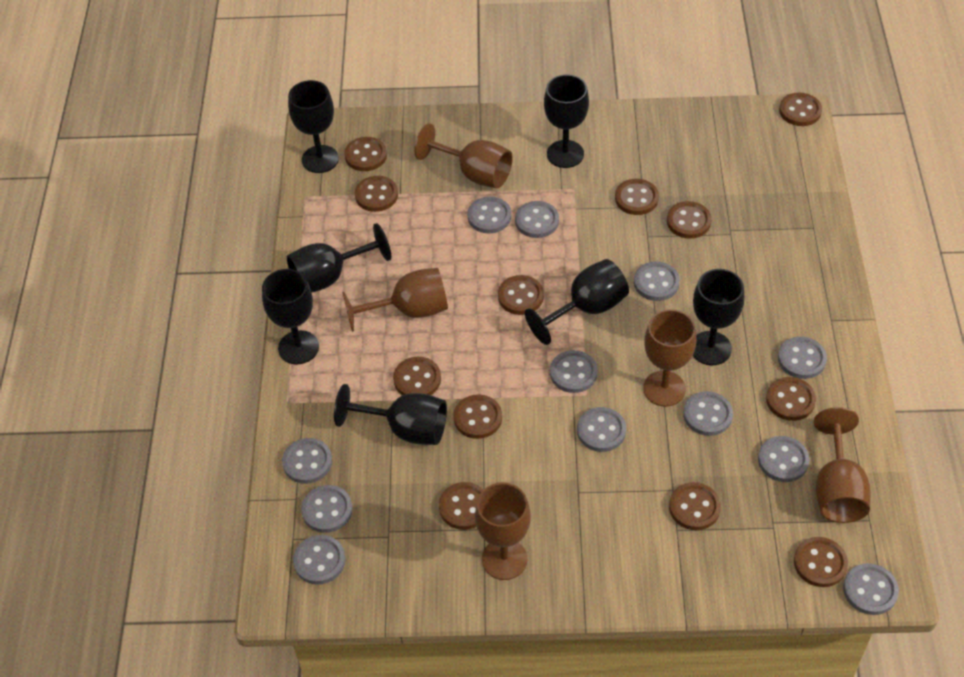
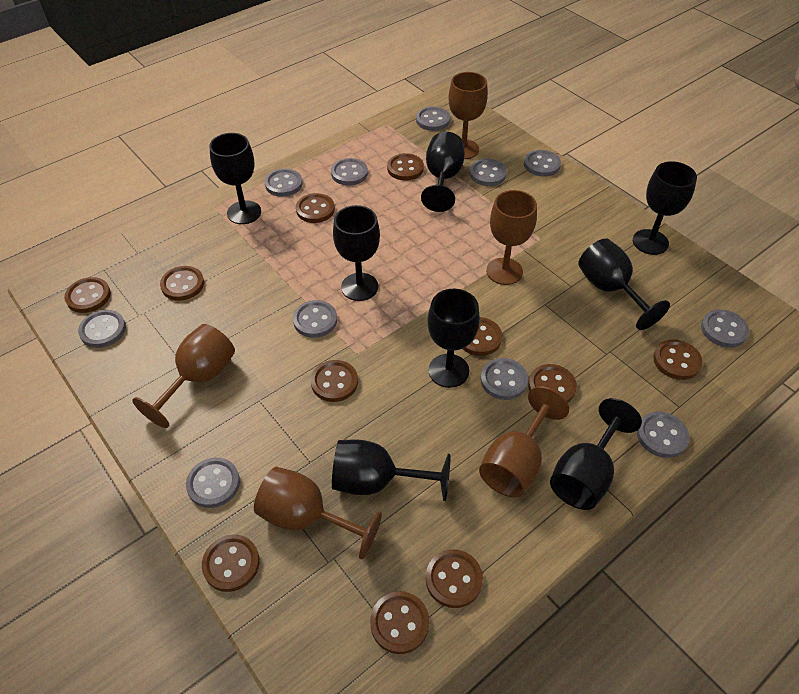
black goblet: 7 -> 8
brown button: 12 -> 11
grey button: 12 -> 11

